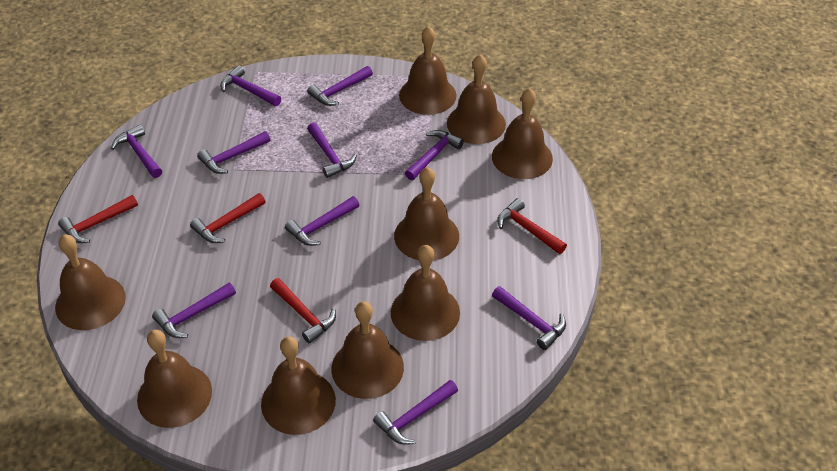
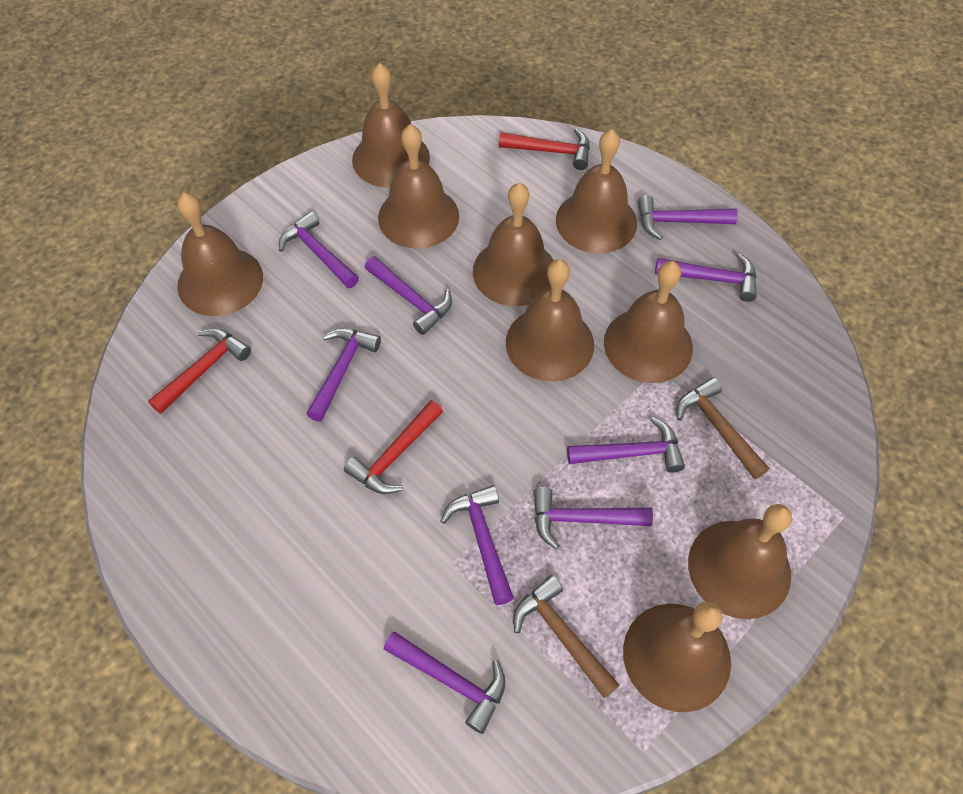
brown hammer: 0 -> 2
purple hammer: 10 -> 9
red hammer: 4 -> 3

